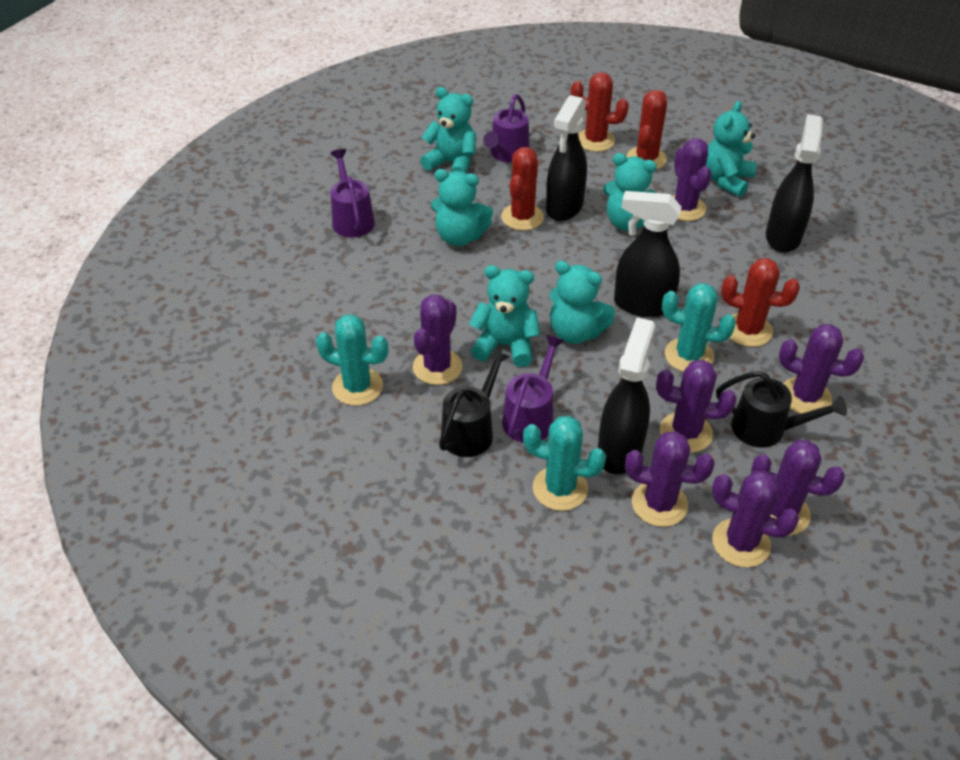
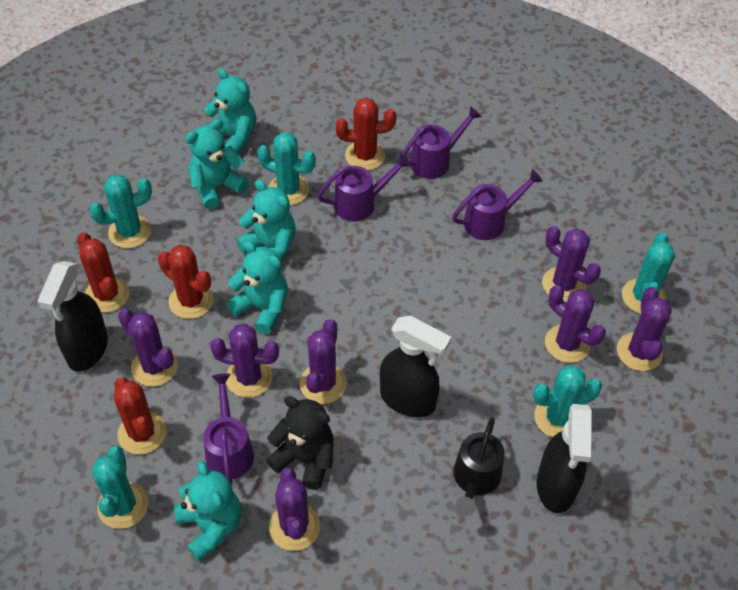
black spray bottle: 4 -> 3
black teddy bear: 0 -> 1
black watering can: 2 -> 1
purple watering can: 3 -> 4
turquoise cactus: 3 -> 5
turquoise teddy bear: 6 -> 5

